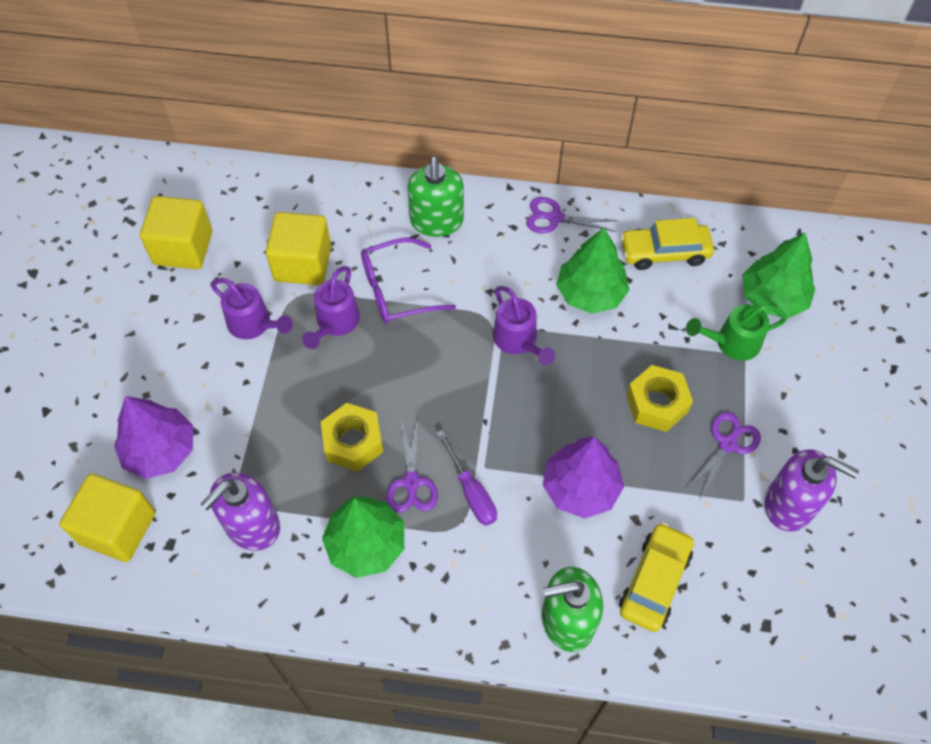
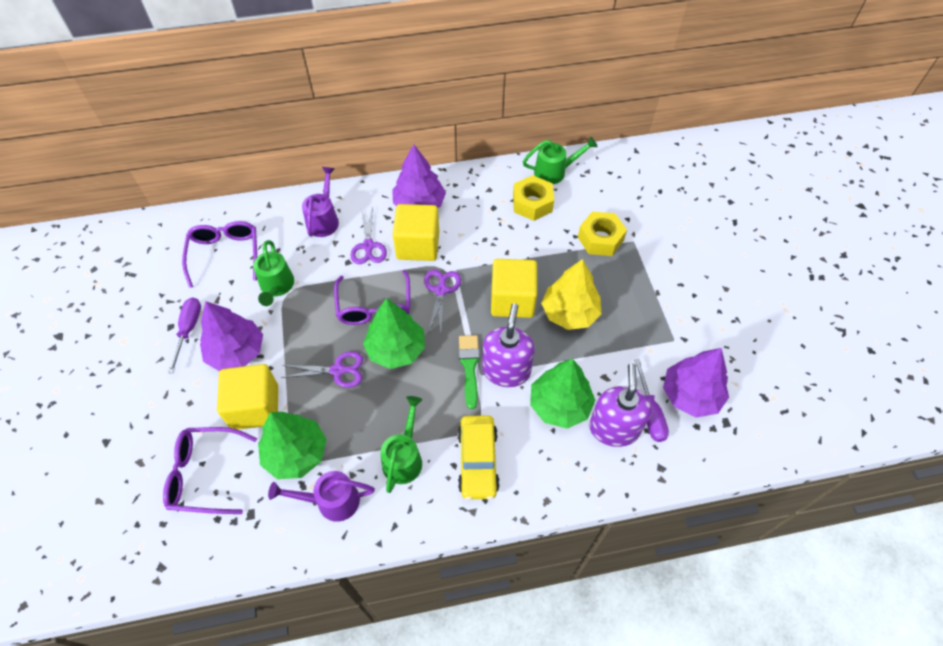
green brush: 0 -> 1
green soap dispenser: 2 -> 0
green watering can: 1 -> 3
purple glasses: 1 -> 3
purple screwdriver: 1 -> 2
purple tree: 2 -> 3
purple watering can: 3 -> 2
yellow car: 2 -> 1
yellow tree: 0 -> 1

